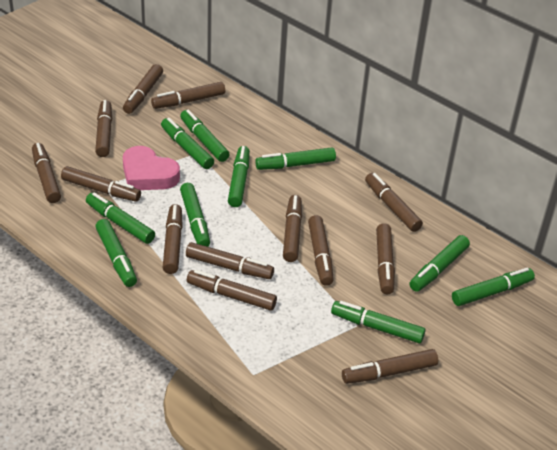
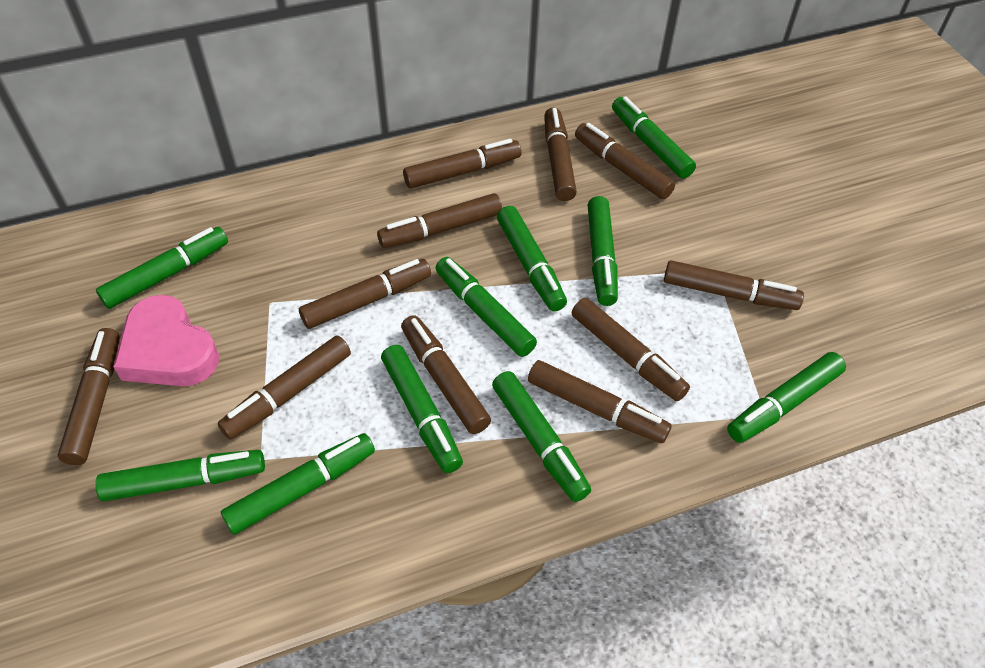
brown marker: 13 -> 11

